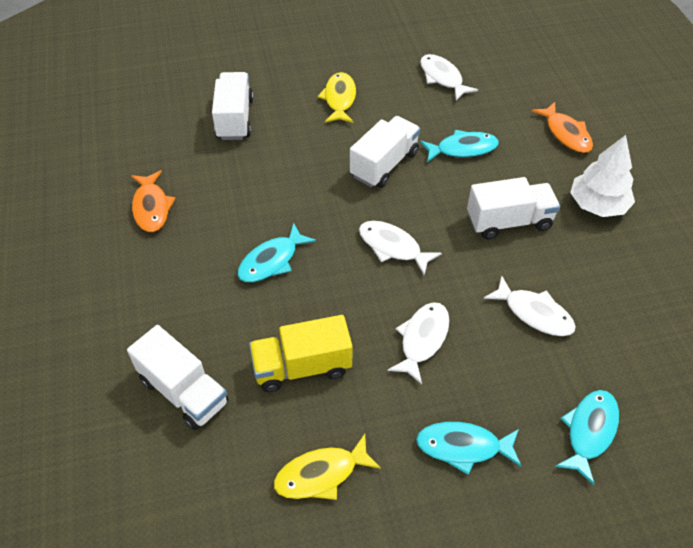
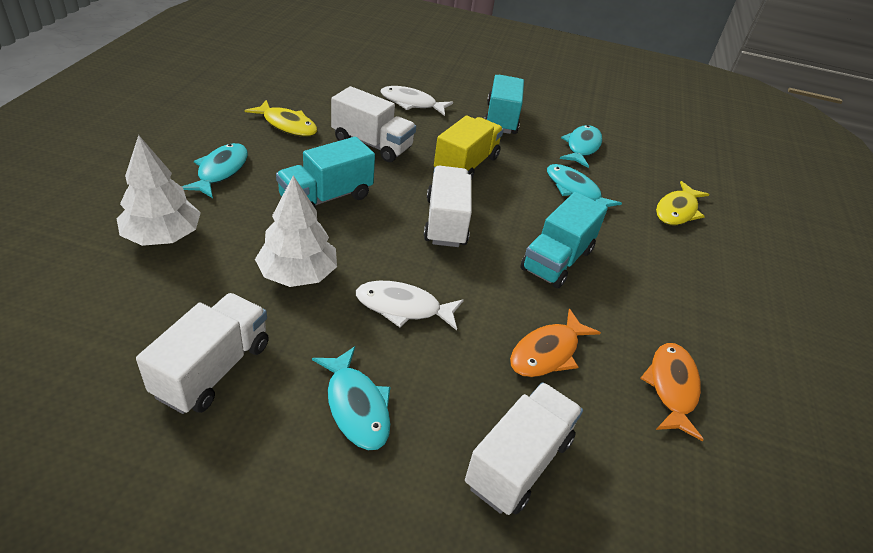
turquoise truck: 0 -> 3
white fish: 4 -> 2
white tree: 1 -> 2

